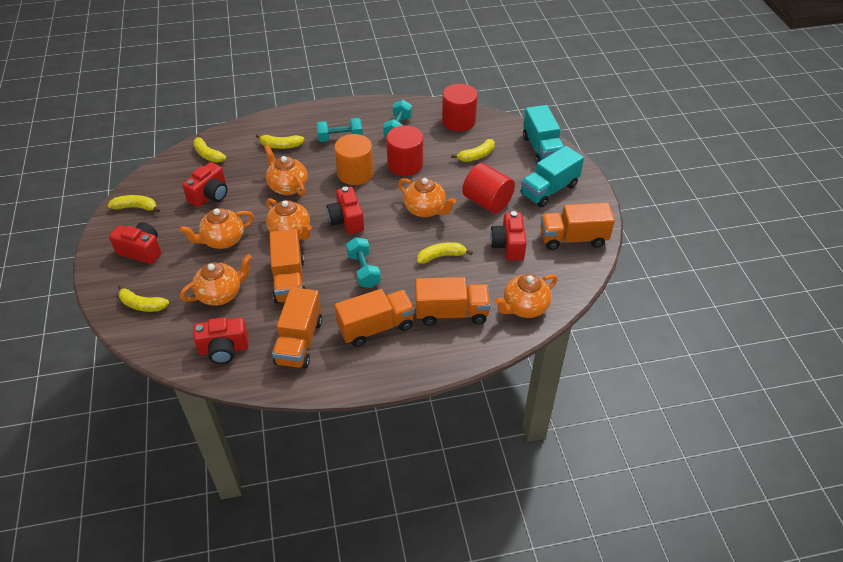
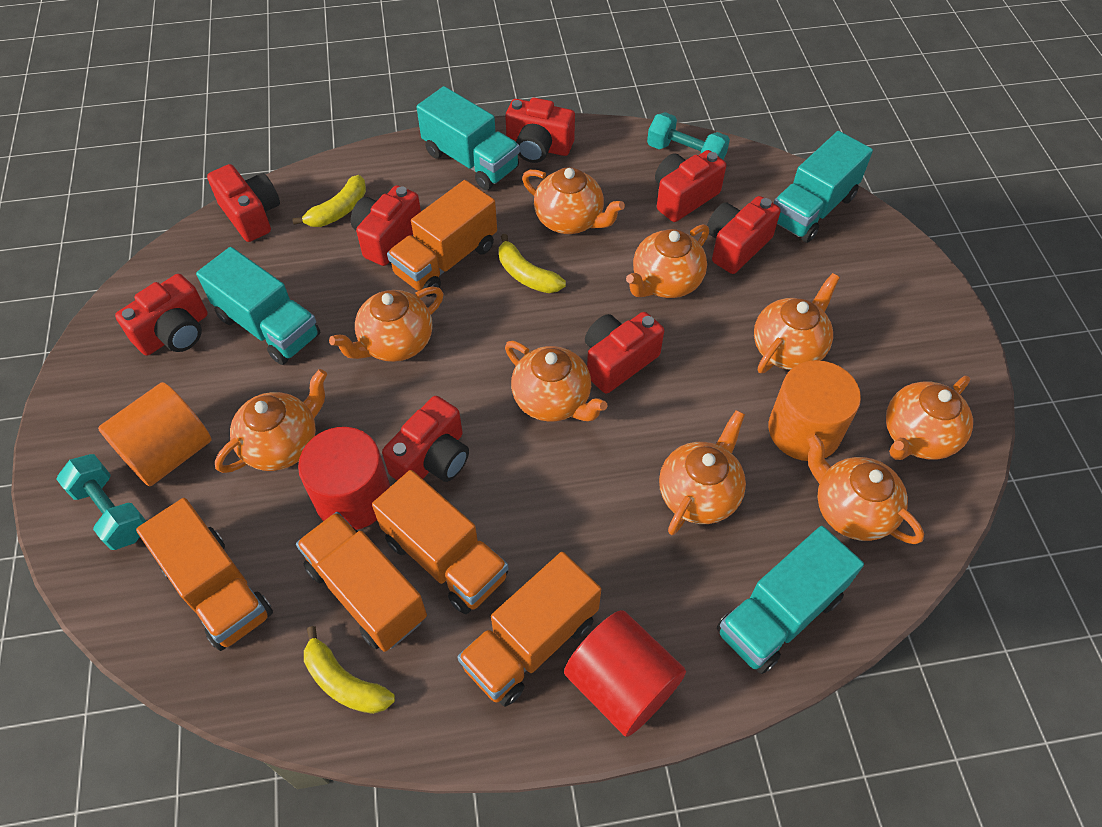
orange cylinder: 1 -> 2
orange teapot: 6 -> 9
red camera: 5 -> 8
red cylinder: 3 -> 2
turquoise dumbbell: 3 -> 2
turquoise truck: 2 -> 4
yellow banana: 6 -> 3

